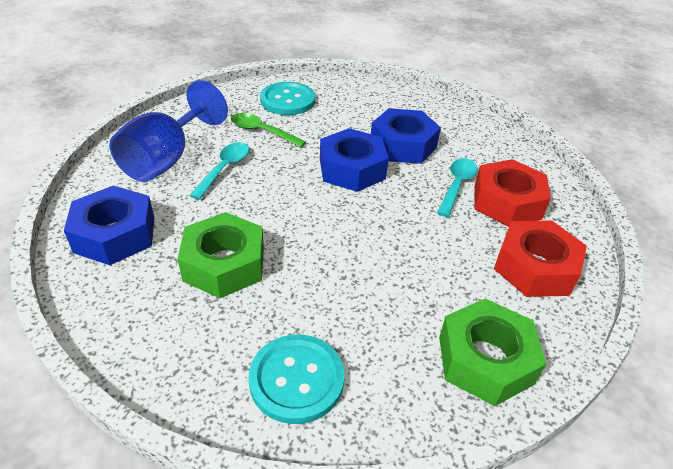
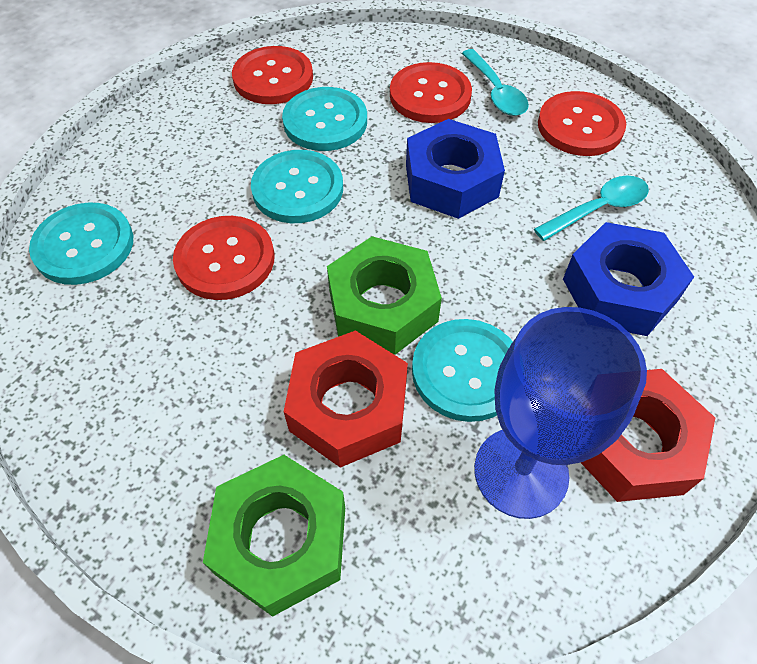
blue nut: 3 -> 2
green spoon: 1 -> 0
red button: 0 -> 4
turquoise button: 2 -> 4

